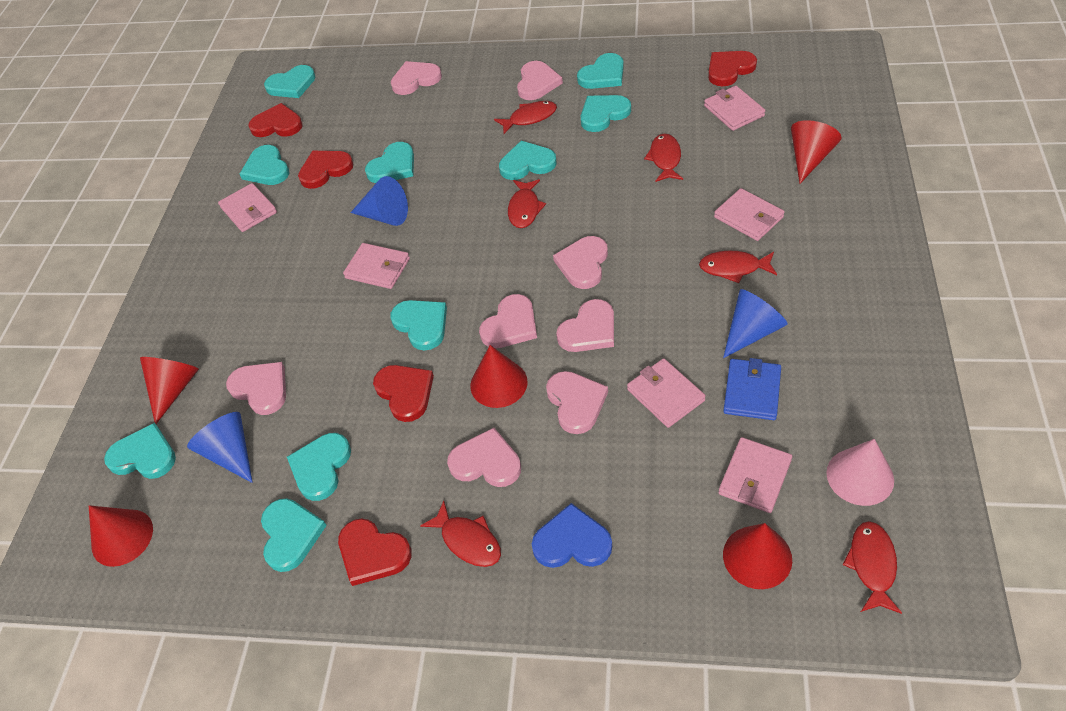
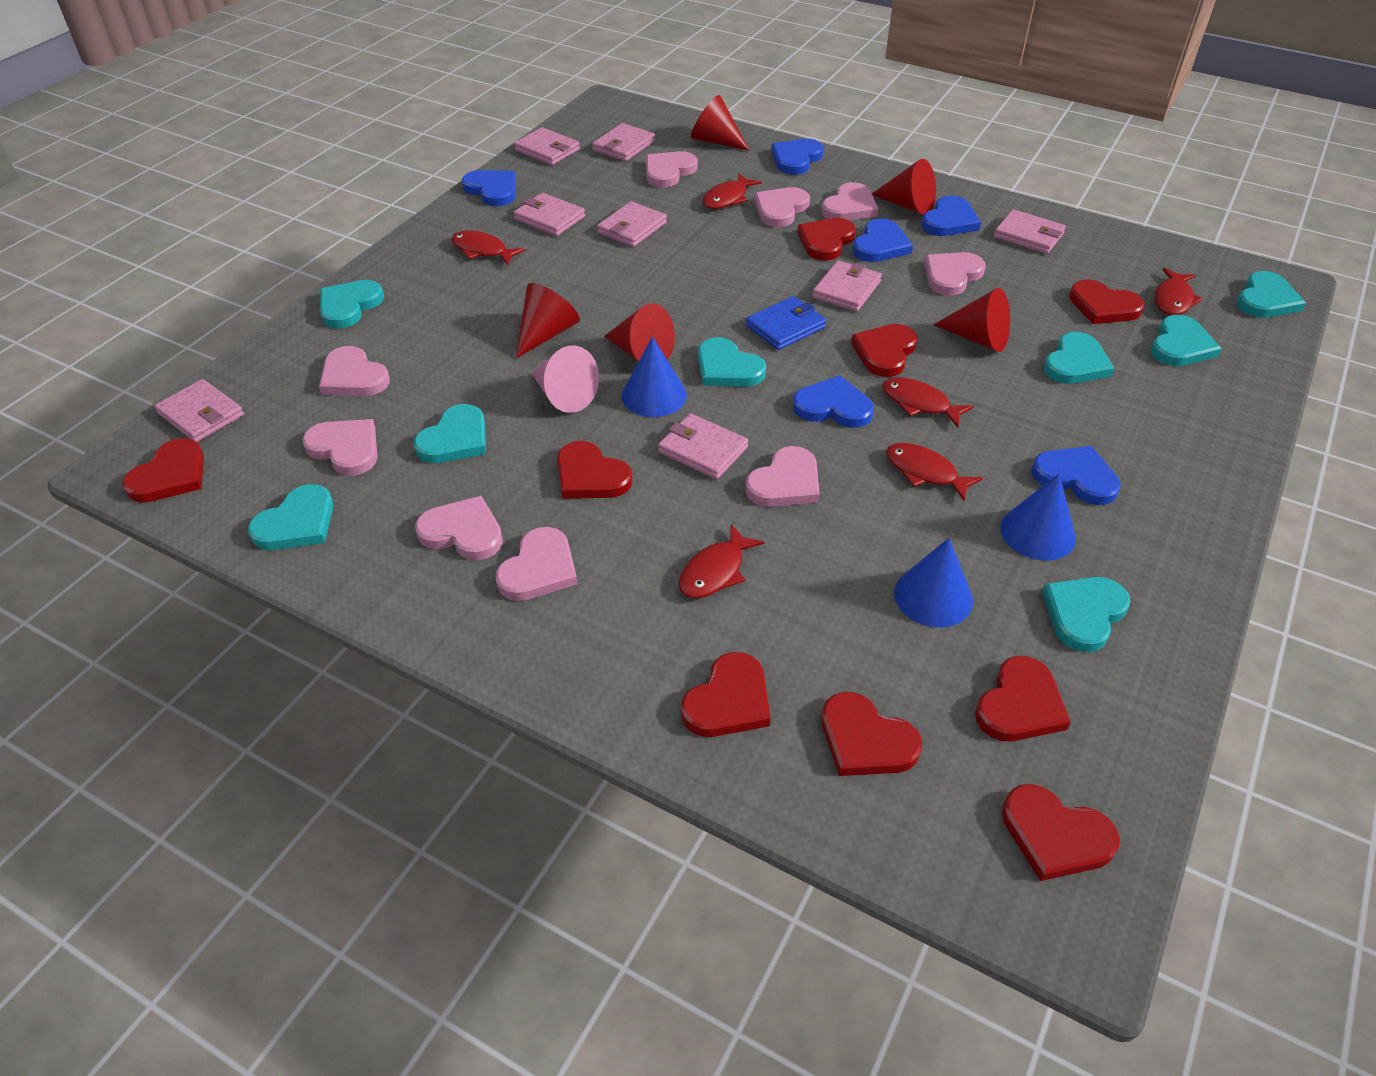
blue heart: 1 -> 6
pink heart: 8 -> 9
pink wallet: 6 -> 8
red heart: 5 -> 9
turquoise heart: 10 -> 8

